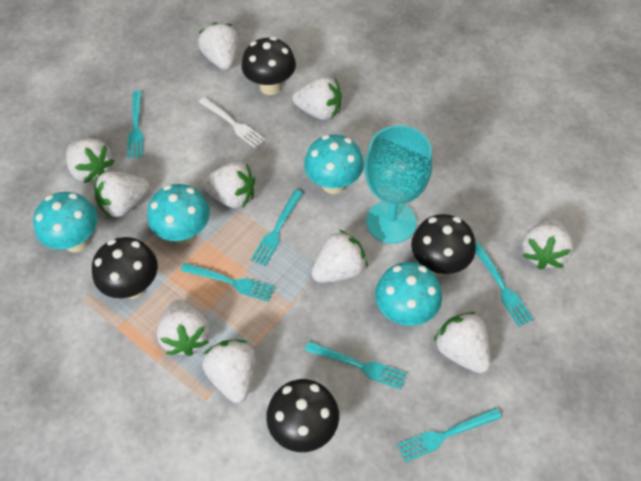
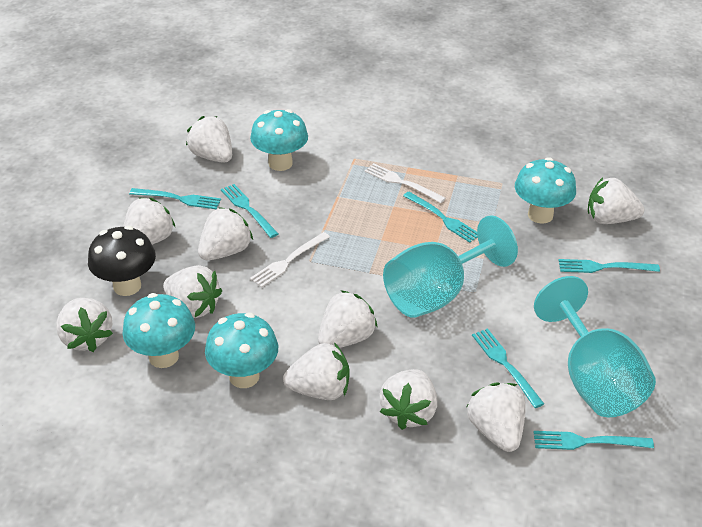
black mushroom: 4 -> 1
turquoise goblet: 1 -> 2
white fork: 1 -> 2

